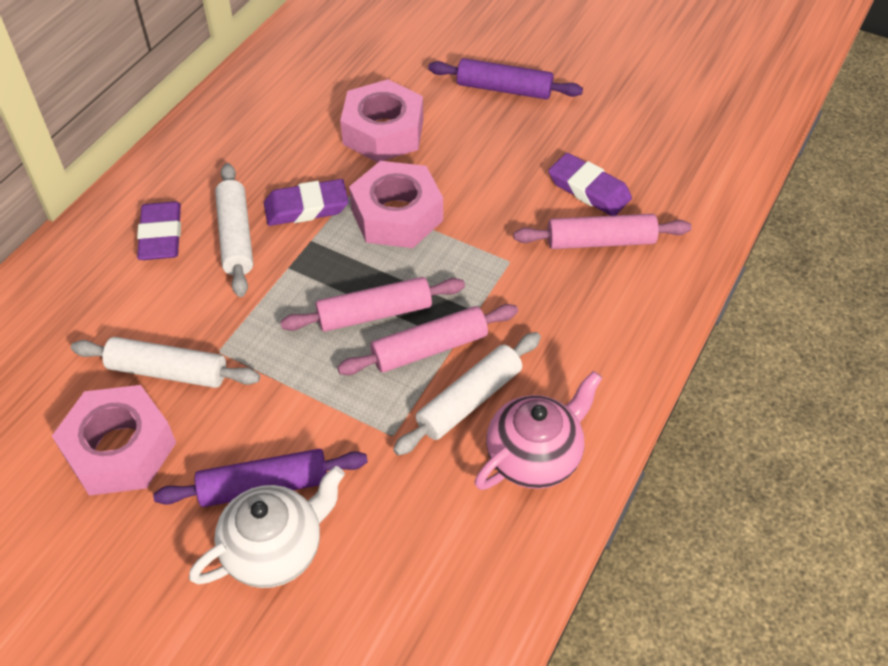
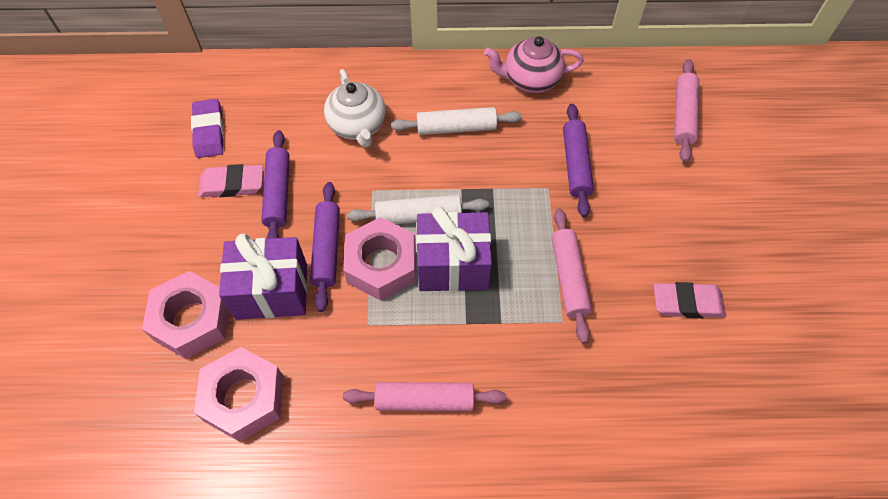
pink eraser: 0 -> 2
purple eraser: 3 -> 1
purple gift: 0 -> 2
purple rolling pin: 2 -> 3
white rolling pin: 3 -> 2

